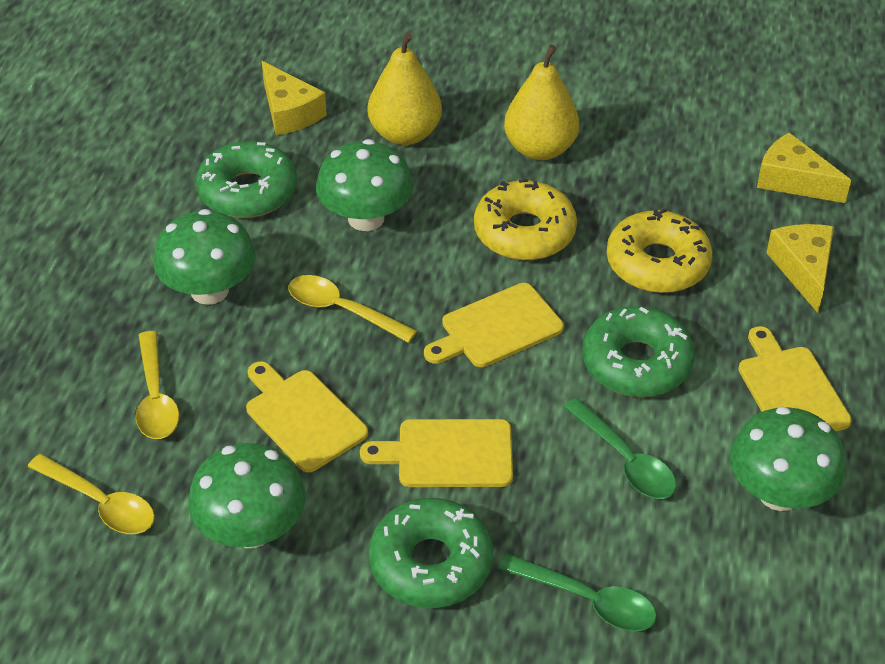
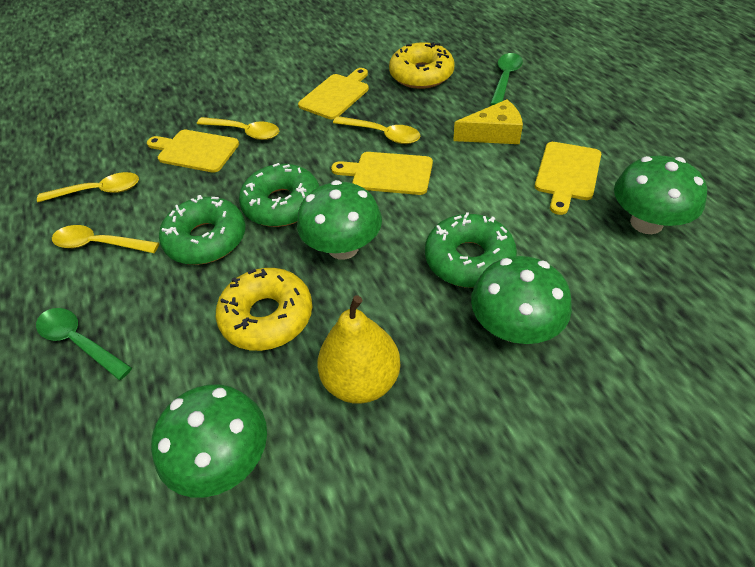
yellow cheese: 3 -> 1
yellow pear: 2 -> 1
yellow spoon: 3 -> 4

